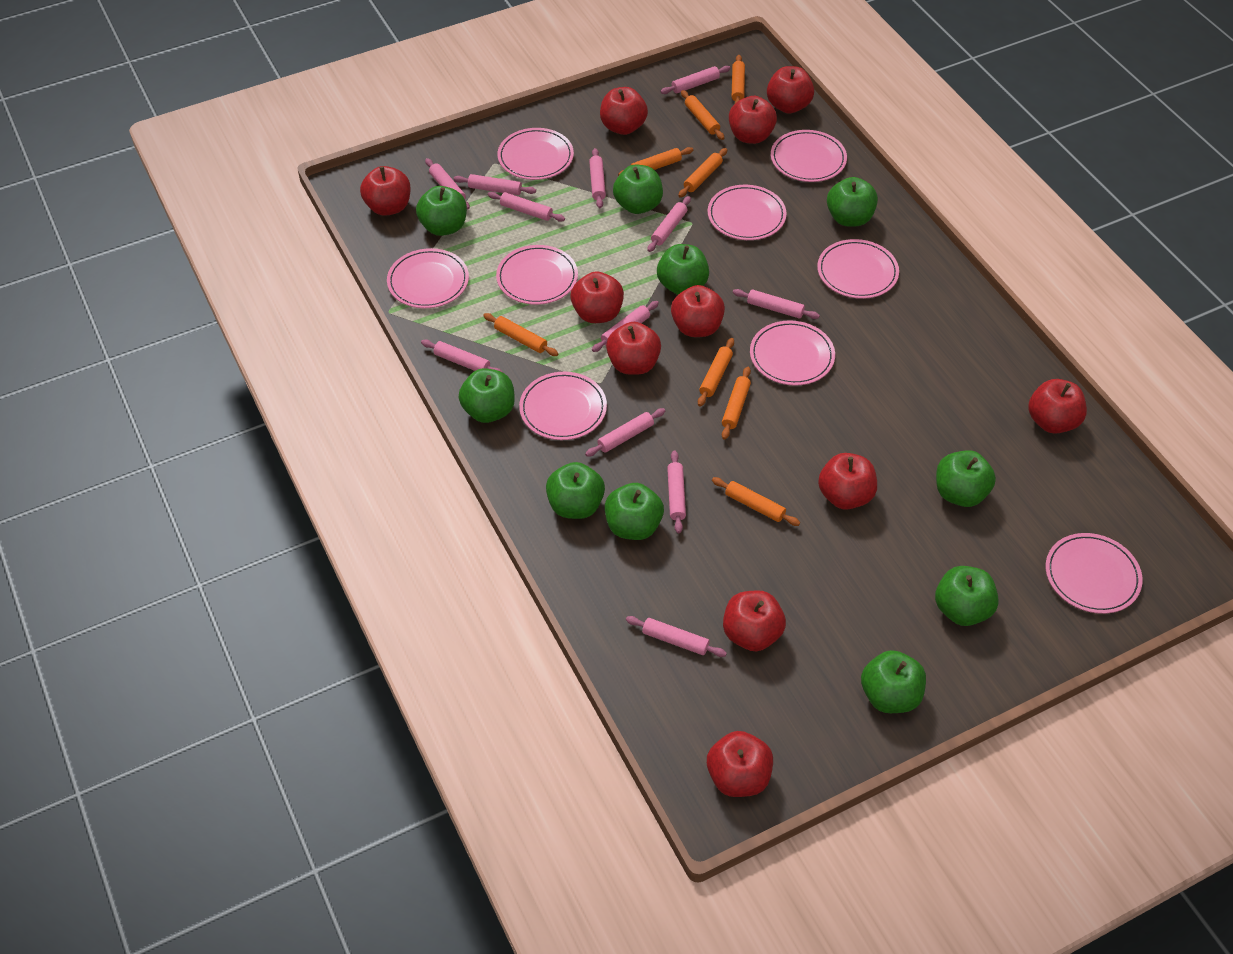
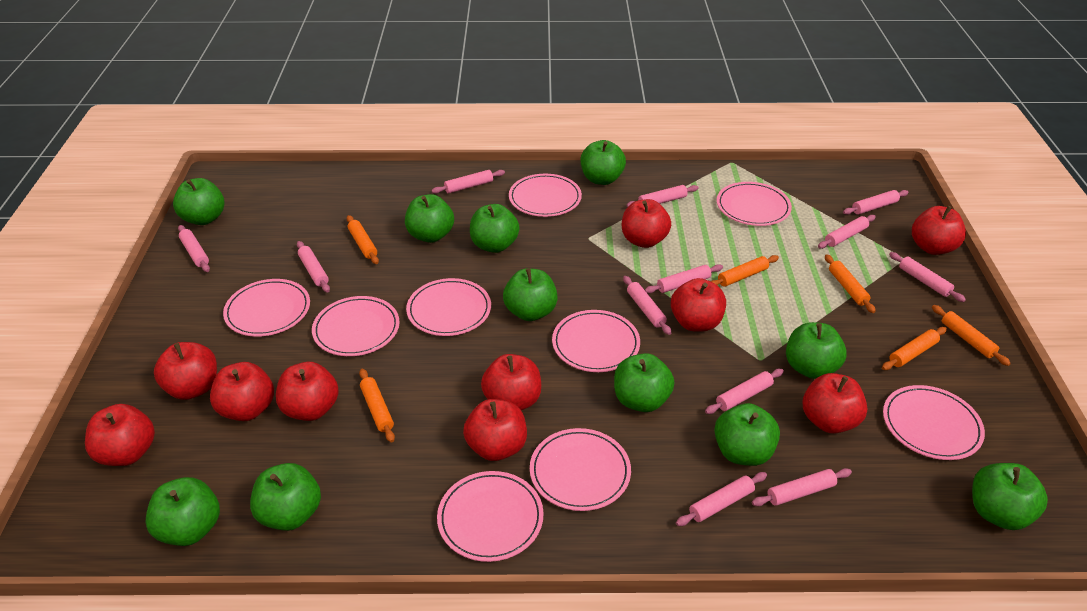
green apple: 10 -> 11
orange rolling pin: 8 -> 6
red apple: 11 -> 10

